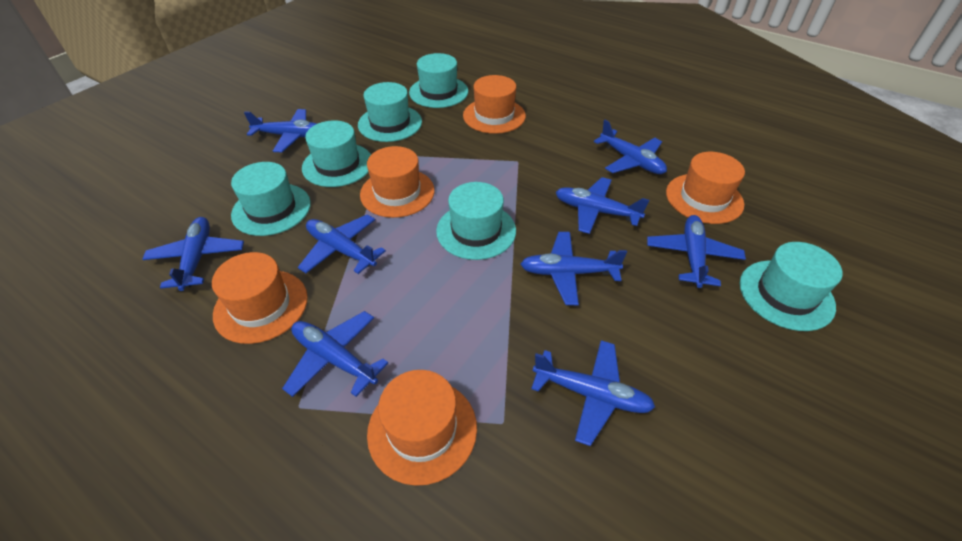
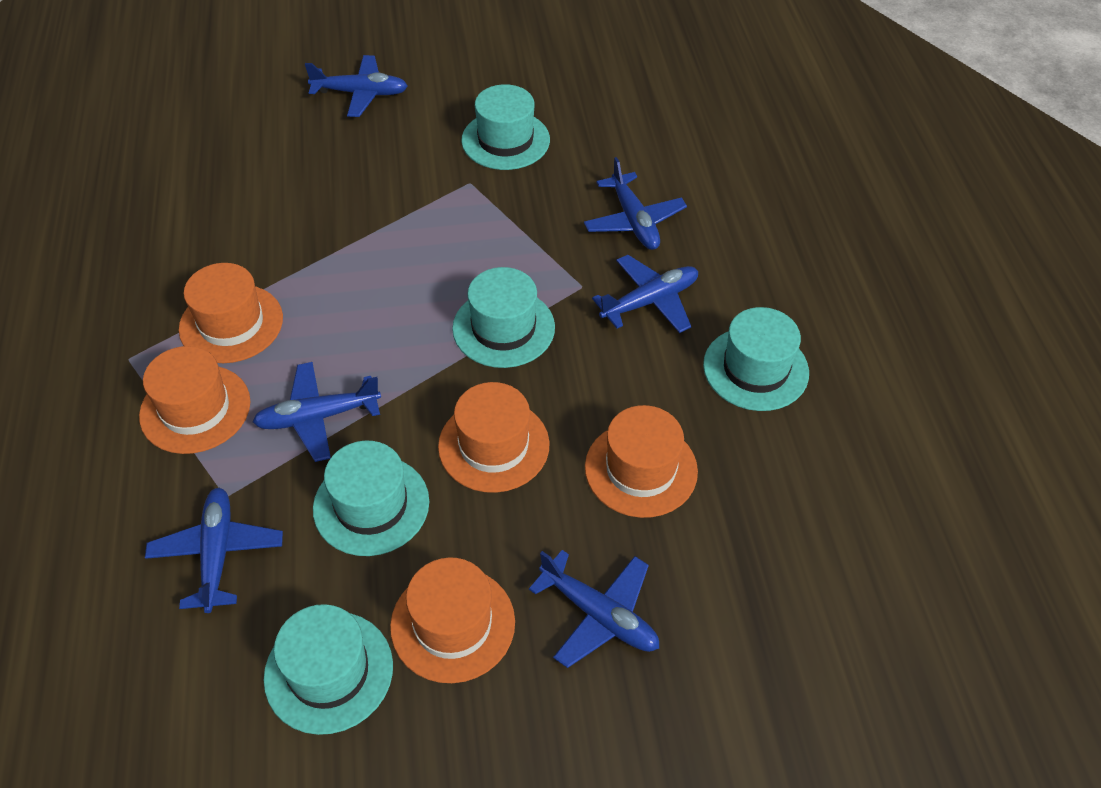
blue plane: 9 -> 6
turquoise hat: 6 -> 5

